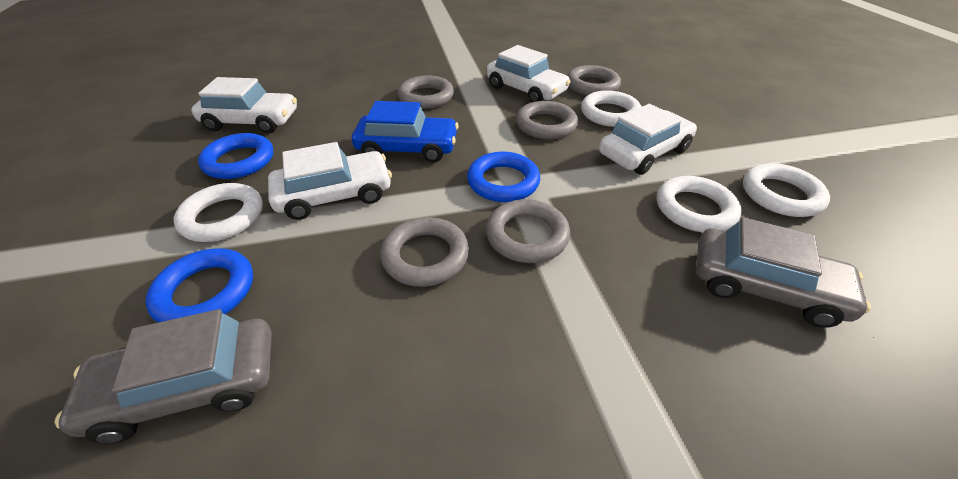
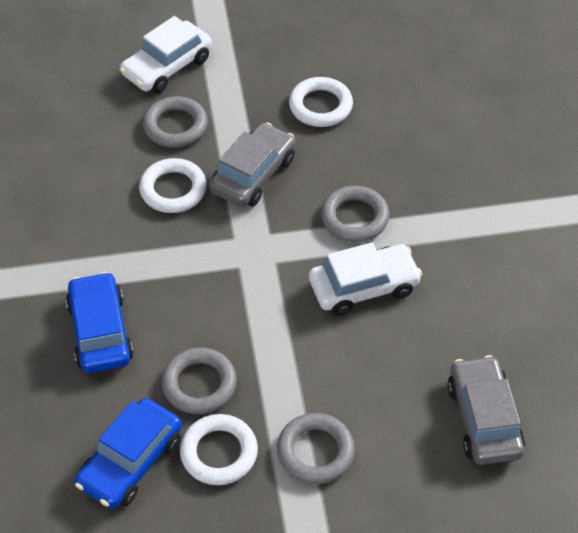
blue car: 1 -> 2
blue ring: 3 -> 0
grey ring: 5 -> 4
white car: 4 -> 2
white ring: 4 -> 3

